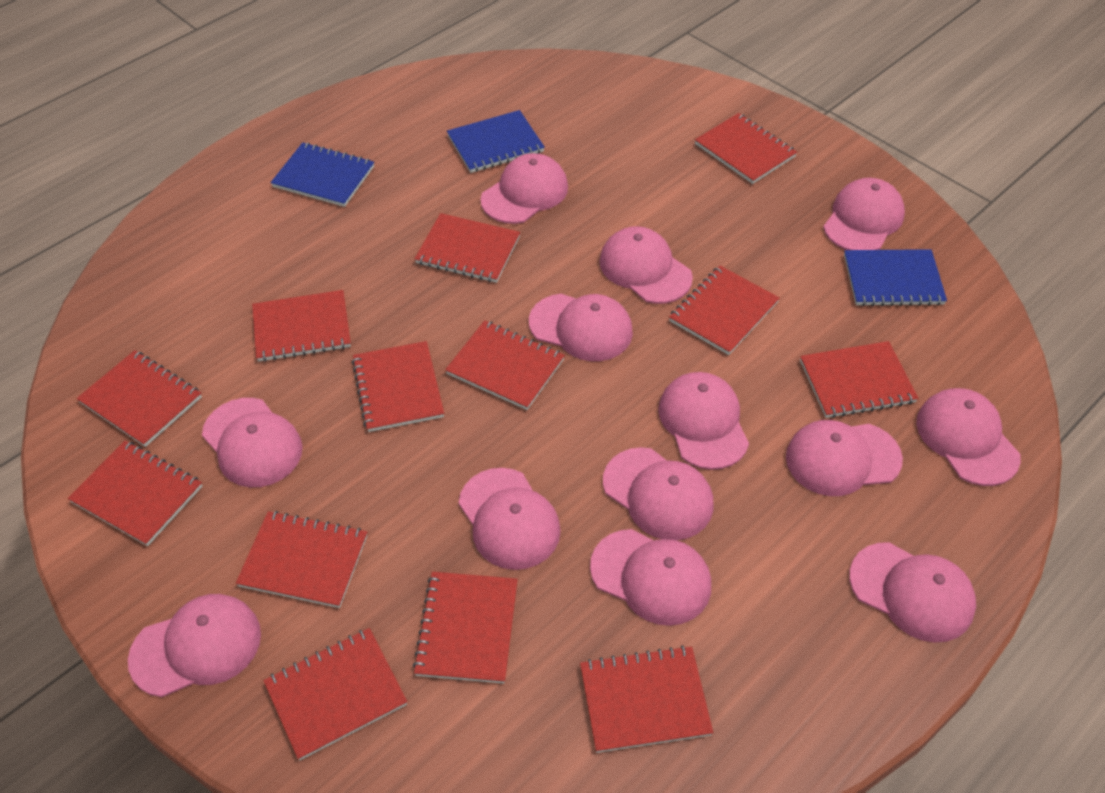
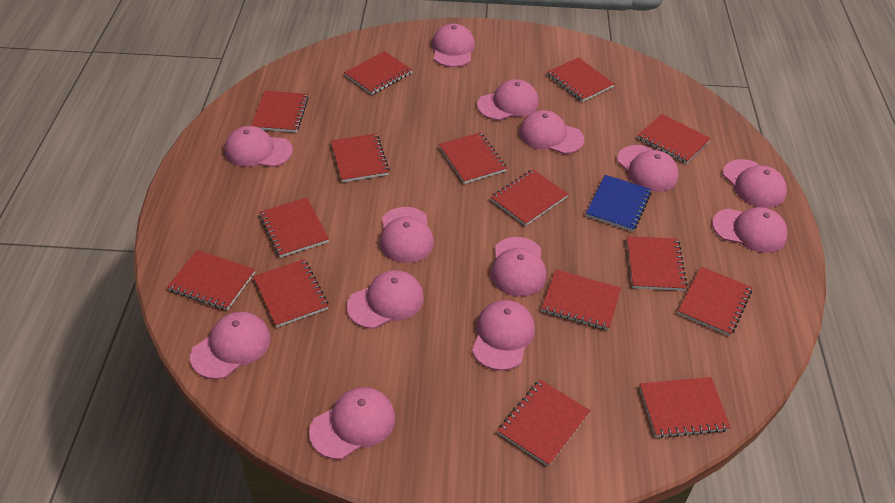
blue notebook: 3 -> 1
red notebook: 13 -> 15

